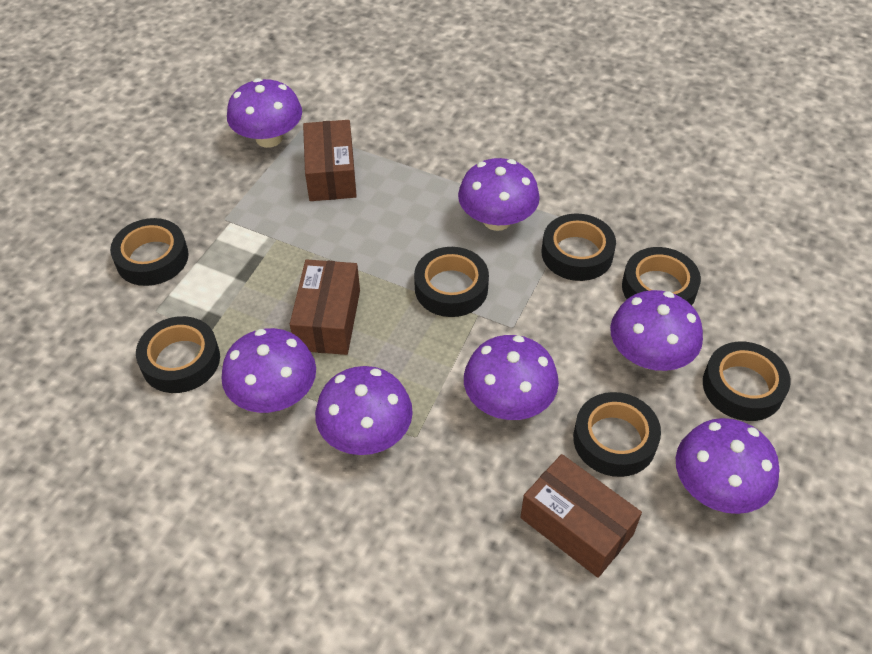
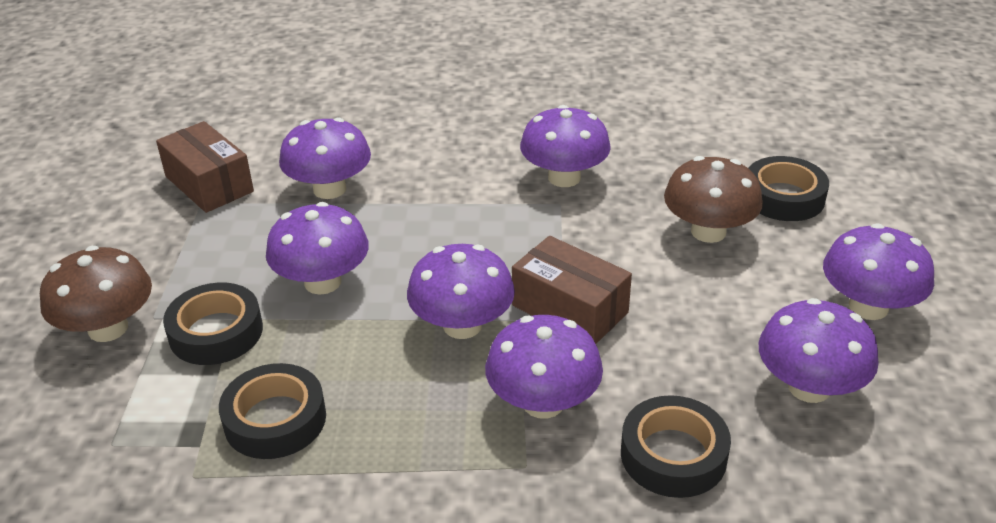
black tape: 7 -> 4
brown box: 3 -> 2
brown mushroom: 0 -> 2

